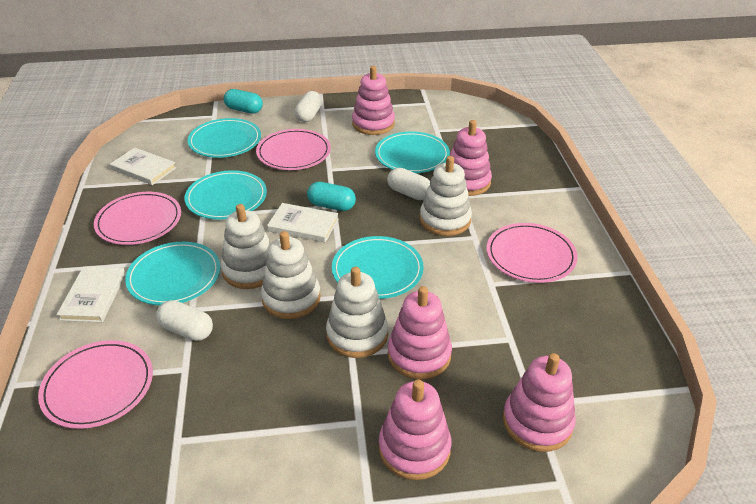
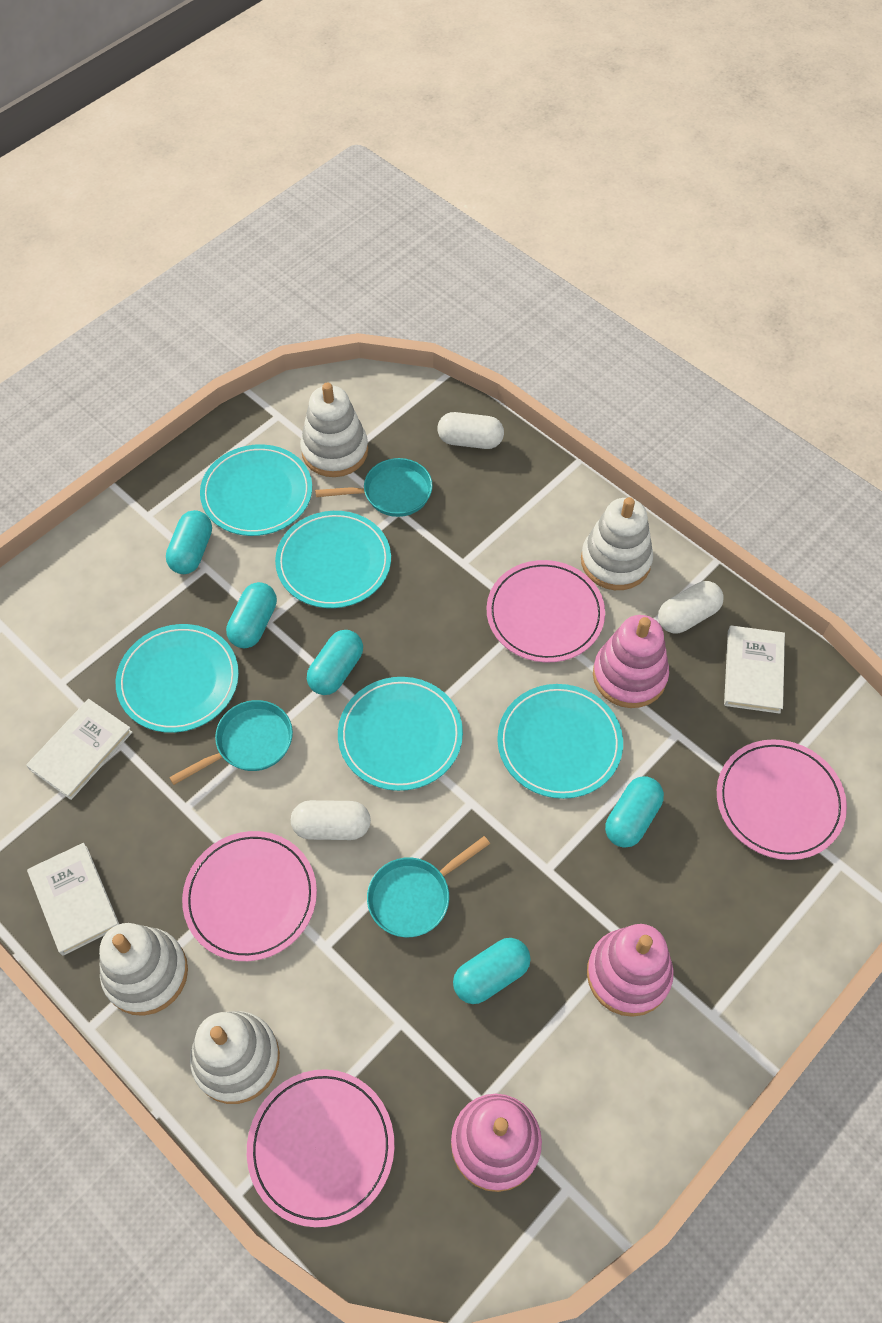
pink stacking toy: 5 -> 3
turquoise capsule: 2 -> 5
turquoise pan: 0 -> 3

